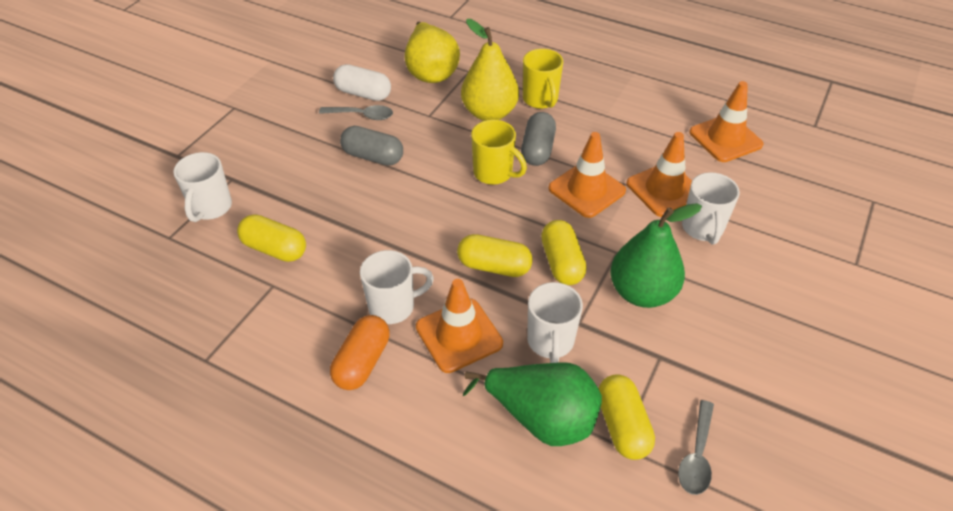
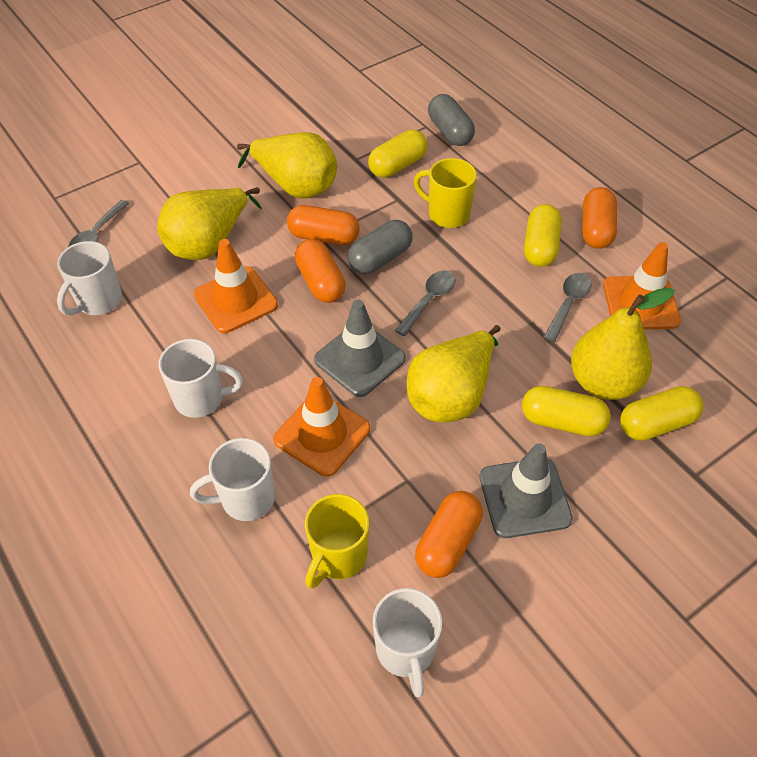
green pear: 2 -> 0
grey spoon: 2 -> 3
grey traffic cone: 0 -> 2
orange capsule: 1 -> 4
orange traffic cone: 4 -> 3
white capsule: 1 -> 0
yellow pear: 2 -> 4

